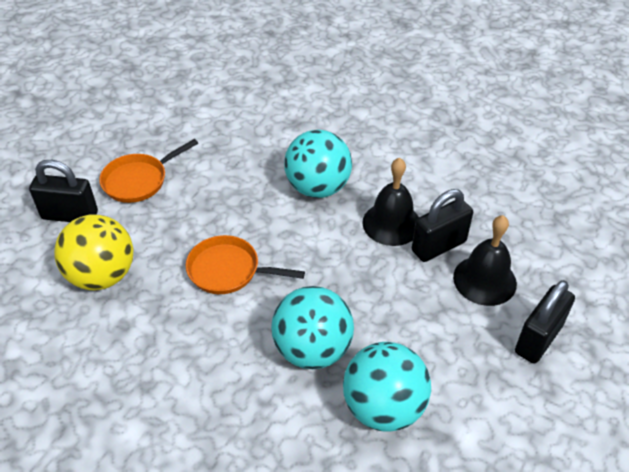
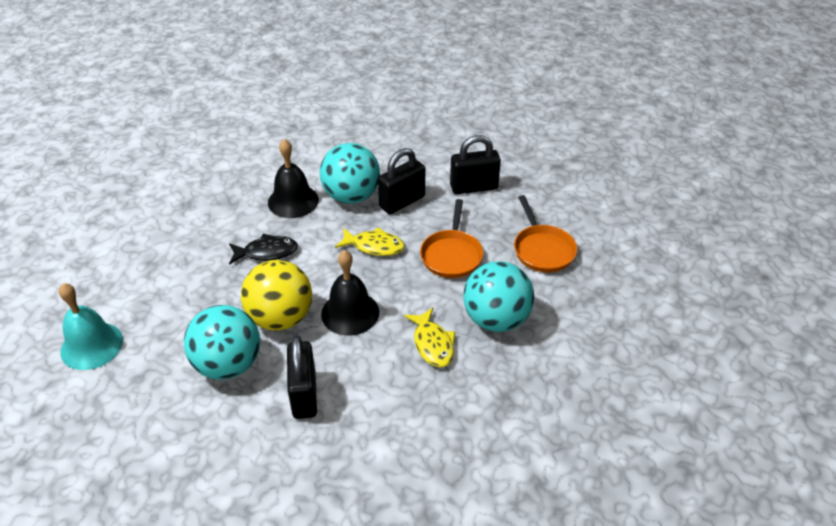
black fish: 0 -> 1
turquoise bell: 0 -> 1
yellow fish: 0 -> 2

